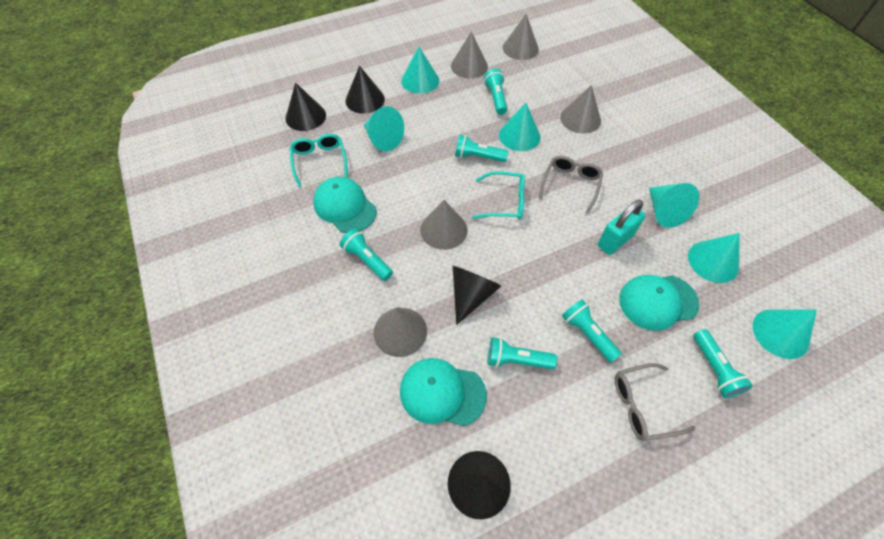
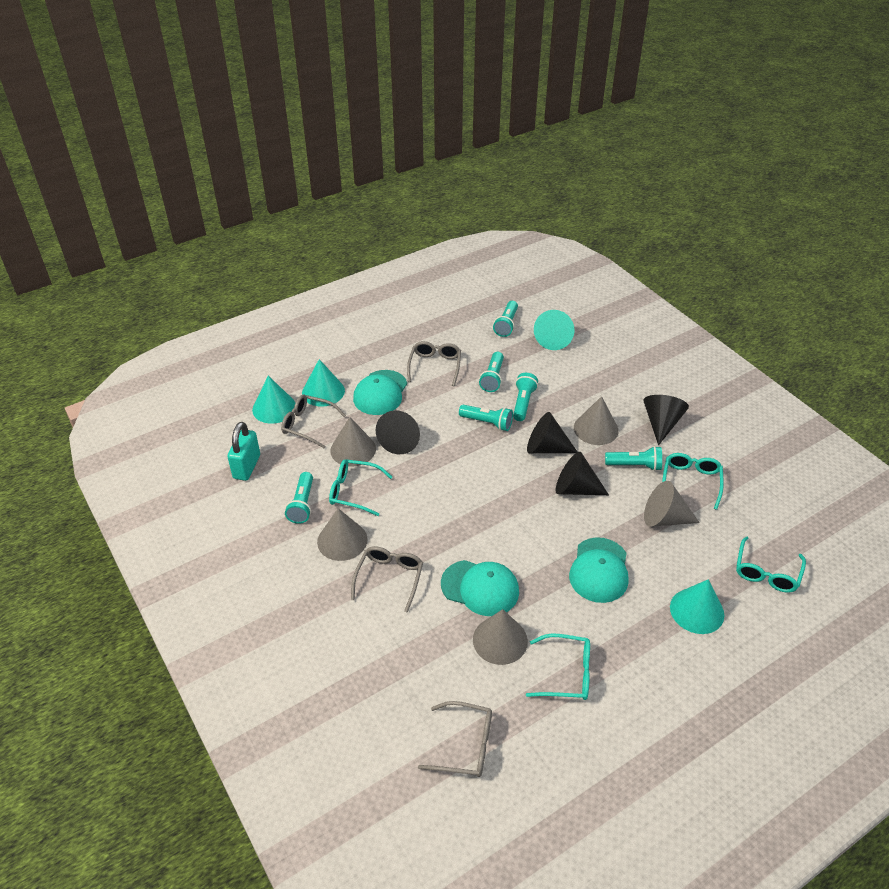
grey glasses: 2 -> 4
turquoise cone: 6 -> 4
turquoise glasses: 2 -> 4

